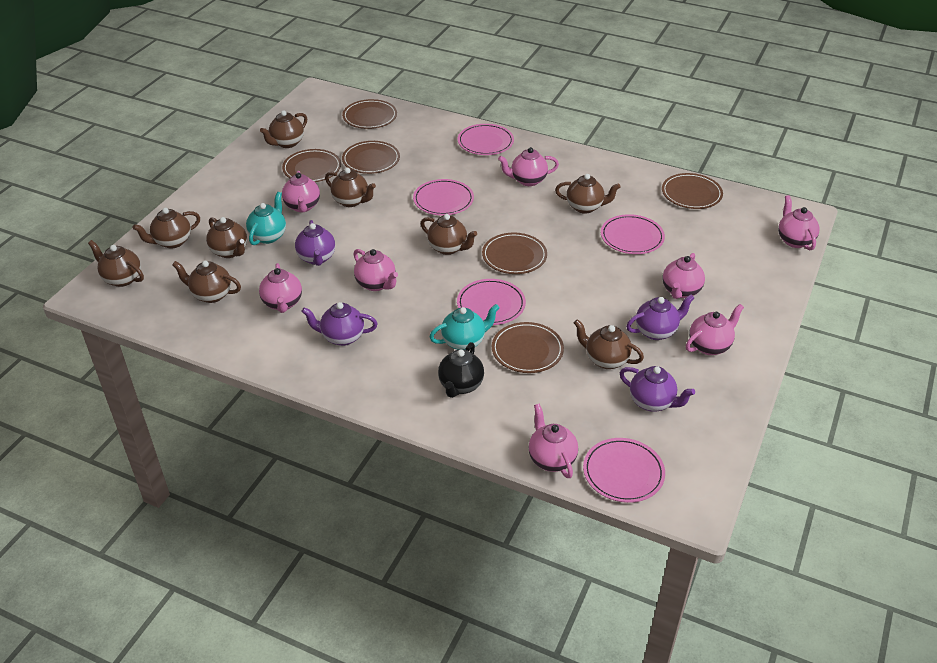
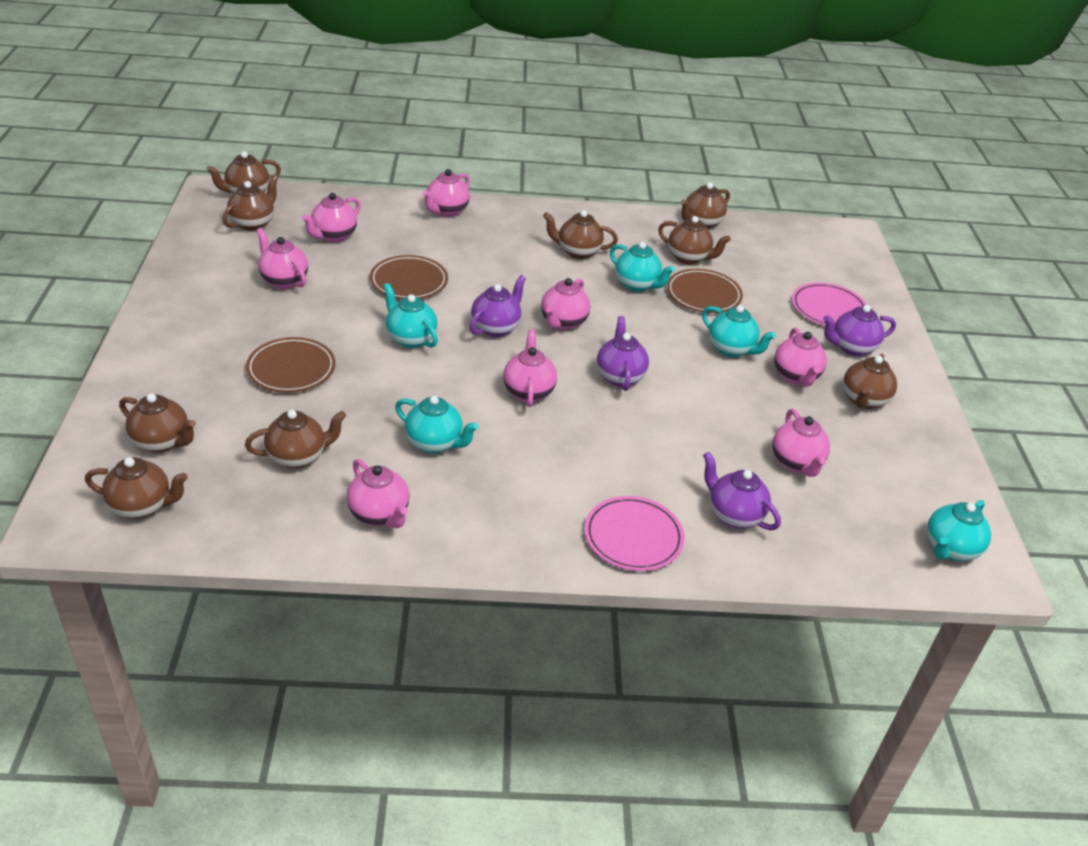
black teapot: 1 -> 0
brown plate: 6 -> 3
pink plate: 5 -> 2
turquoise teapot: 2 -> 5

